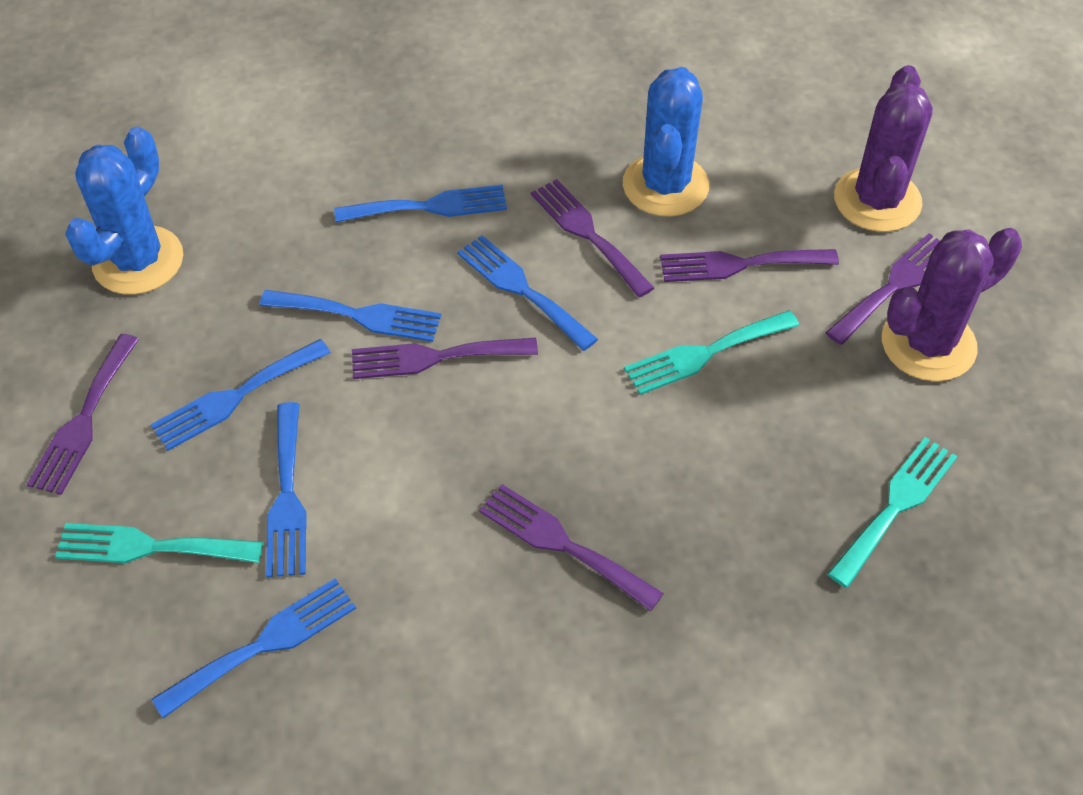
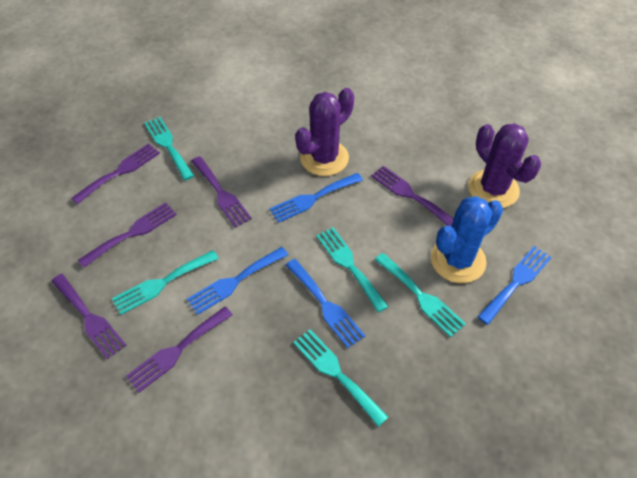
blue cactus: 2 -> 1
blue fork: 6 -> 4
turquoise fork: 3 -> 5

